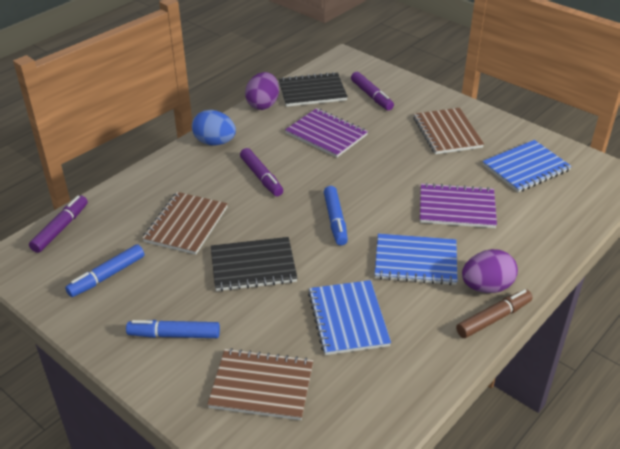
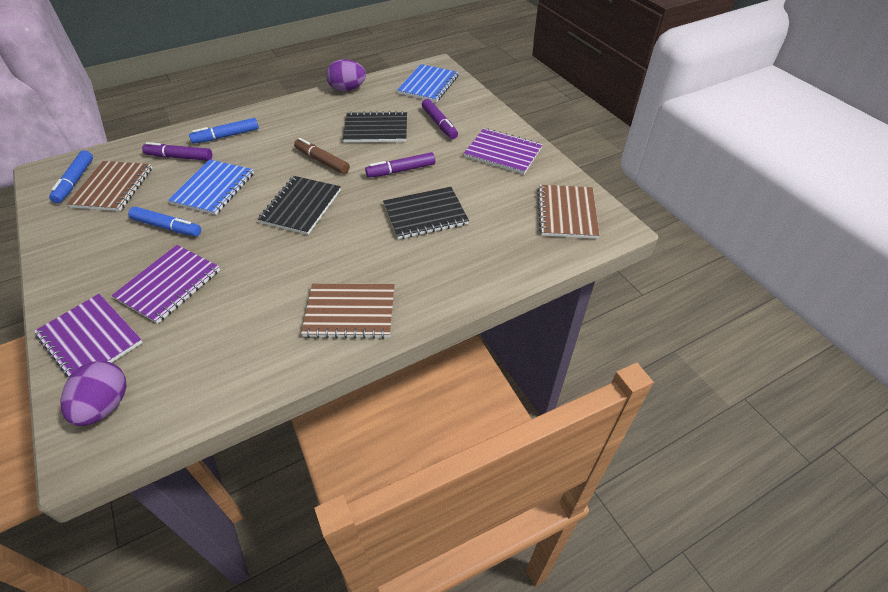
black notebook: 2 -> 3
blue egg: 1 -> 0
blue notebook: 3 -> 2
purple notebook: 2 -> 3

